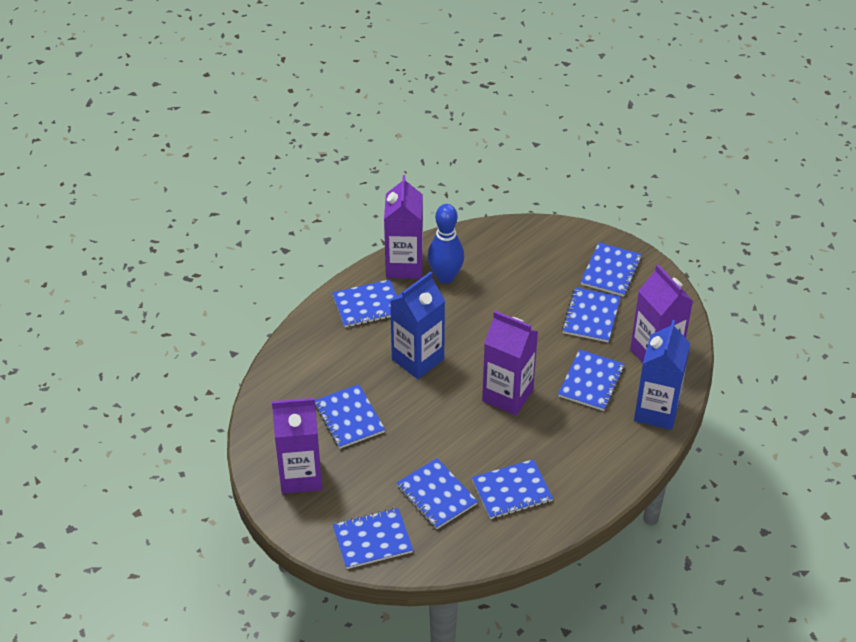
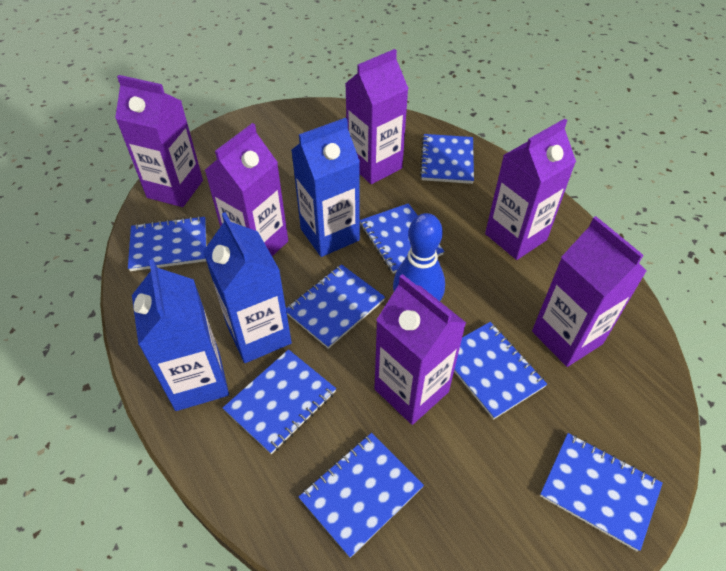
blue carton: 2 -> 3
purple carton: 4 -> 6

